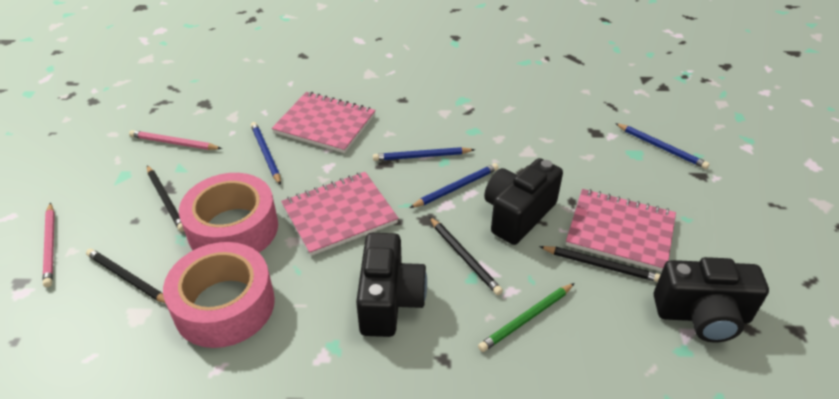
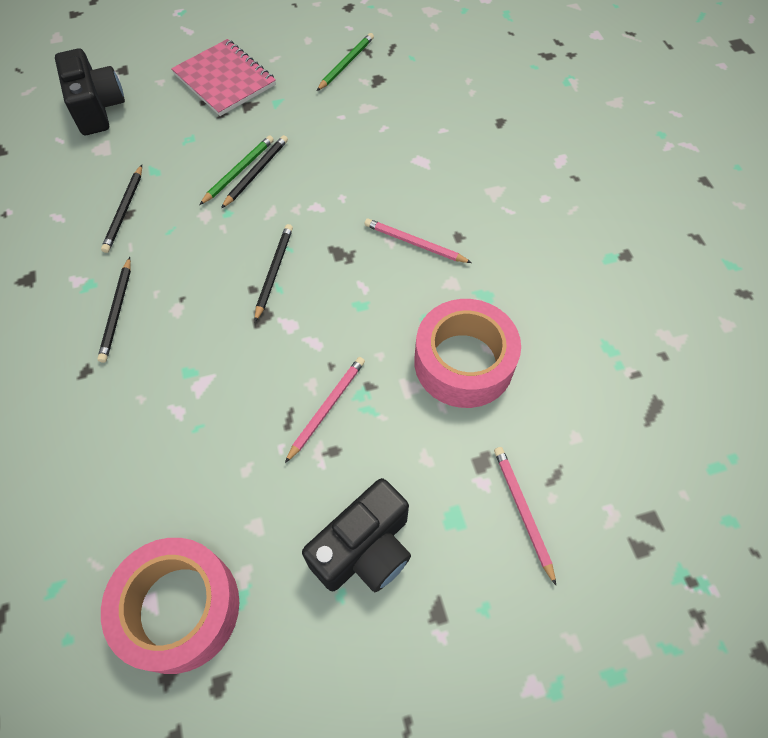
black camera: 3 -> 2
blue pencil: 4 -> 0
green pencil: 1 -> 2
pink notebook: 3 -> 1
pink pencil: 2 -> 3

